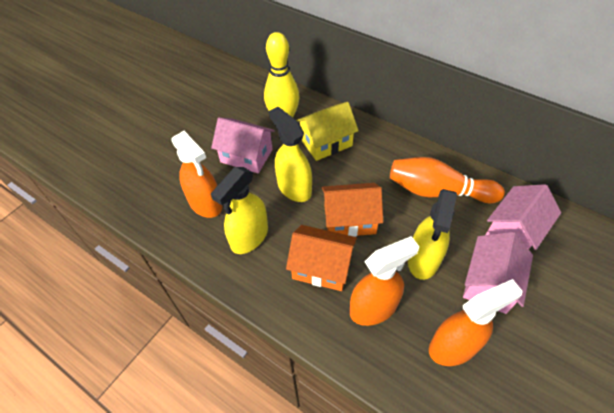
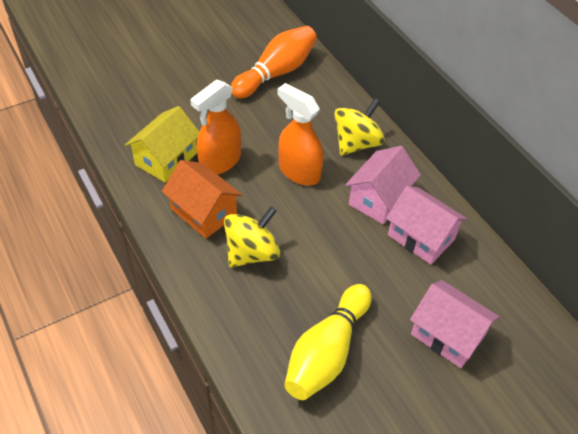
orange house: 2 -> 1
orange spray bottle: 3 -> 2
yellow spinning top: 0 -> 2
yellow spray bottle: 3 -> 0

